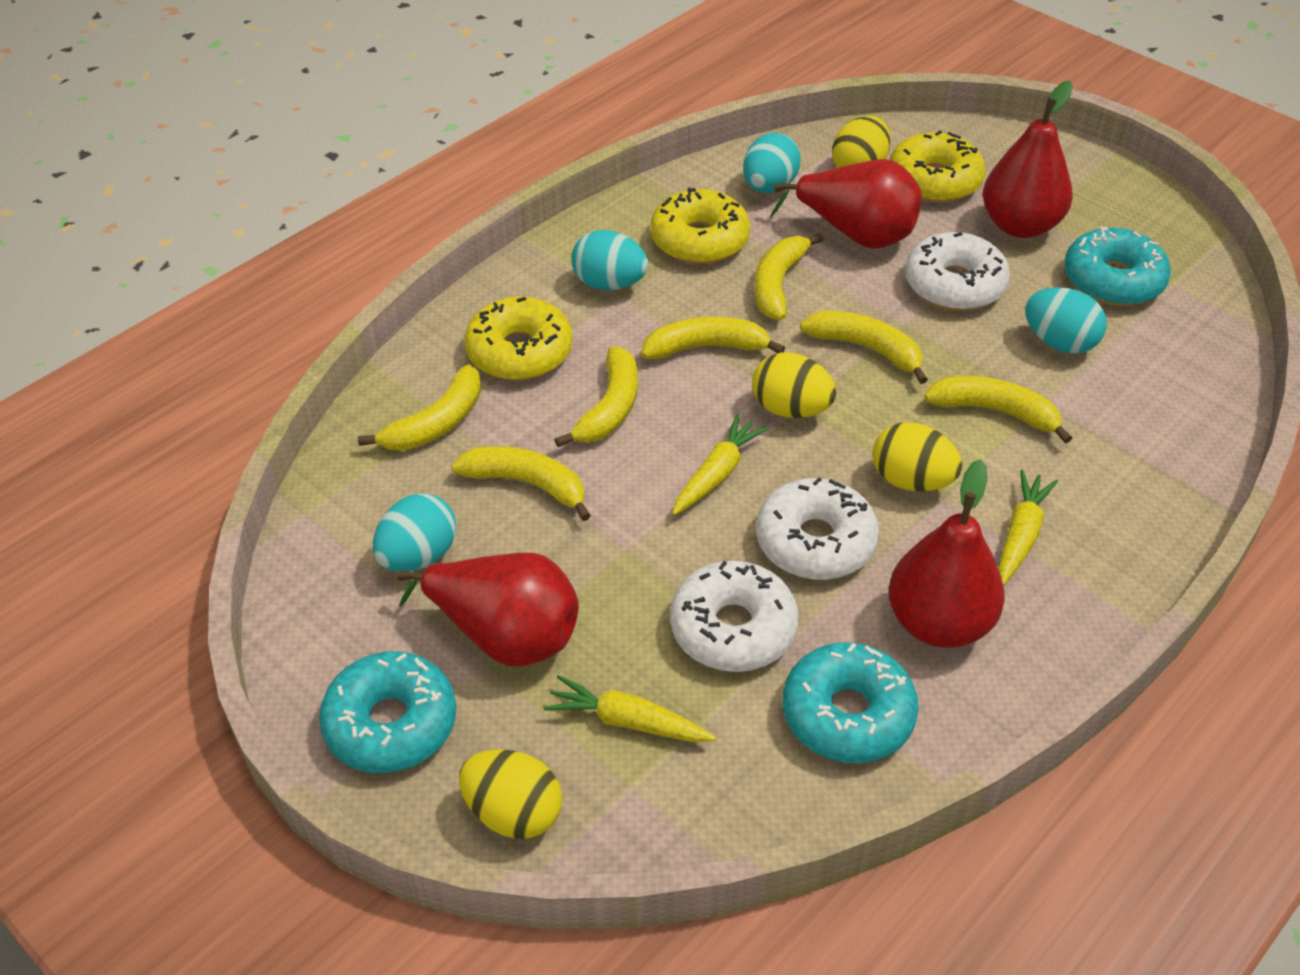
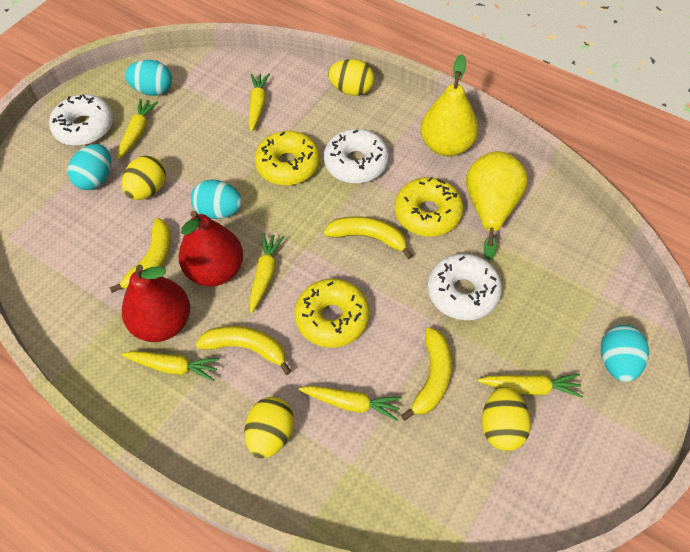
red pear: 4 -> 2
turquoise donut: 3 -> 0
yellow banana: 7 -> 4
yellow carrot: 3 -> 6
yellow pear: 0 -> 2

